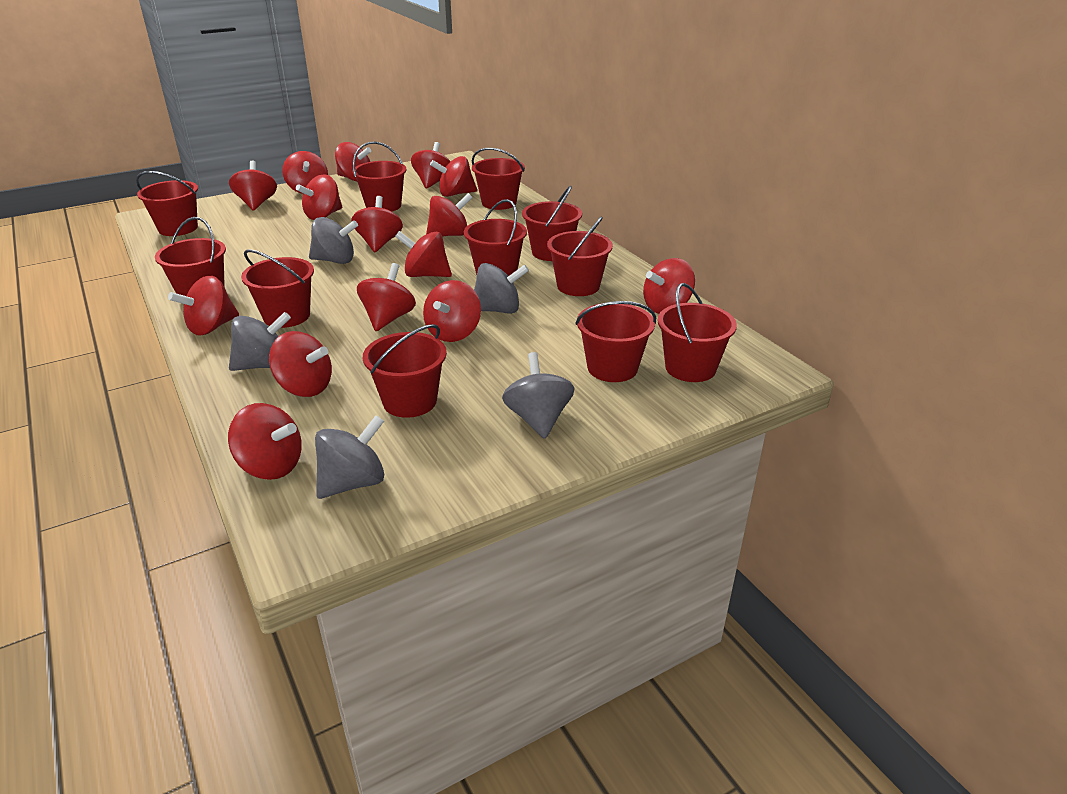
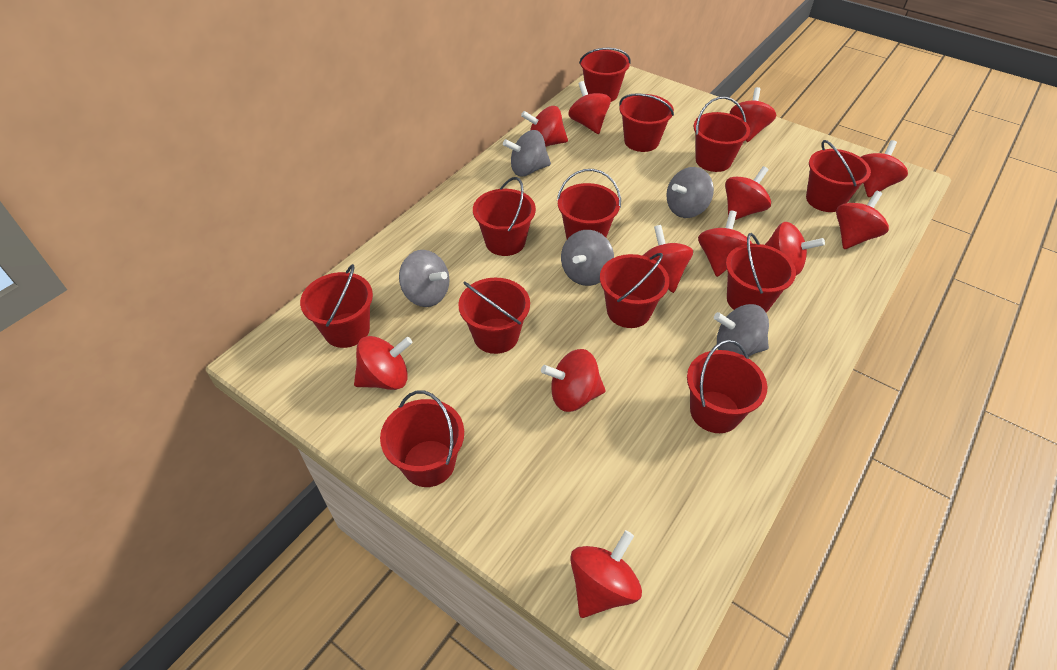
red bucket: 11 -> 12
red spinning top: 15 -> 12

